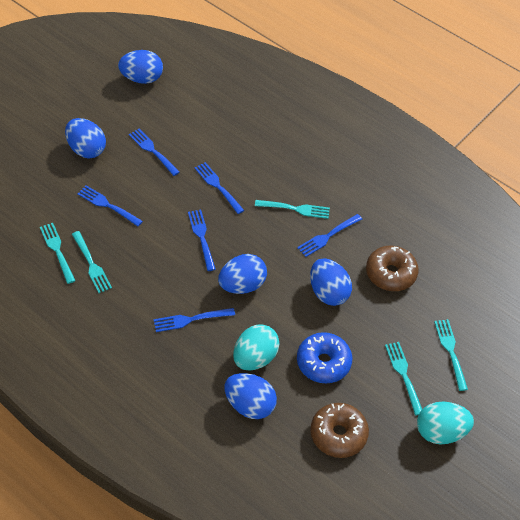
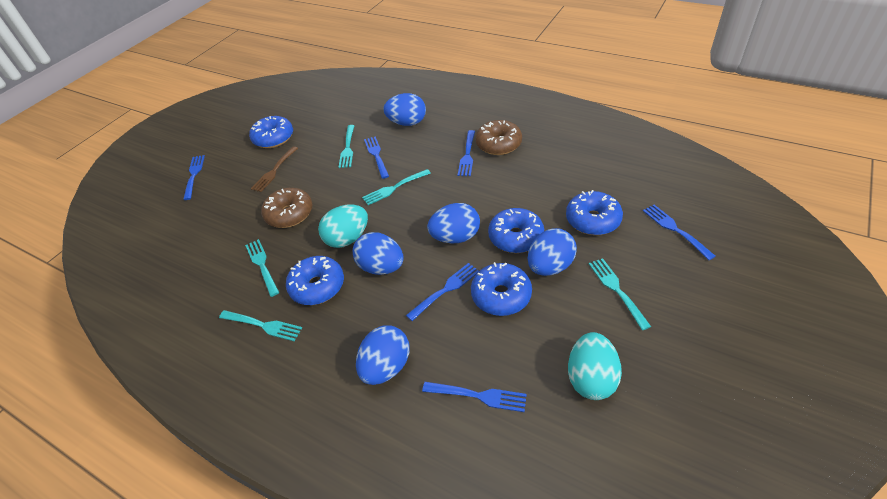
blue donut: 1 -> 5
brown fork: 0 -> 1

